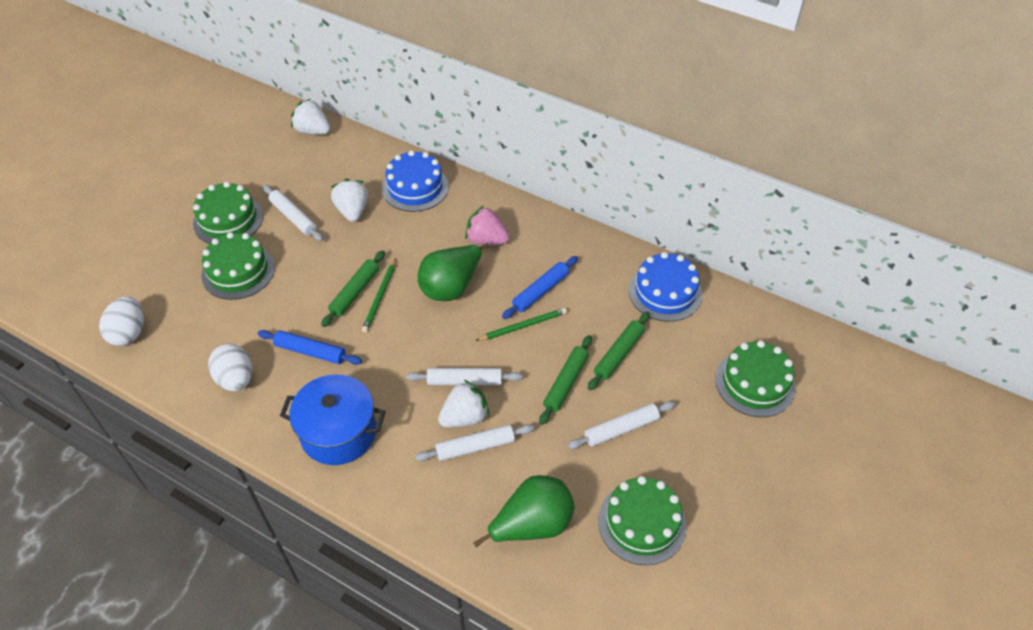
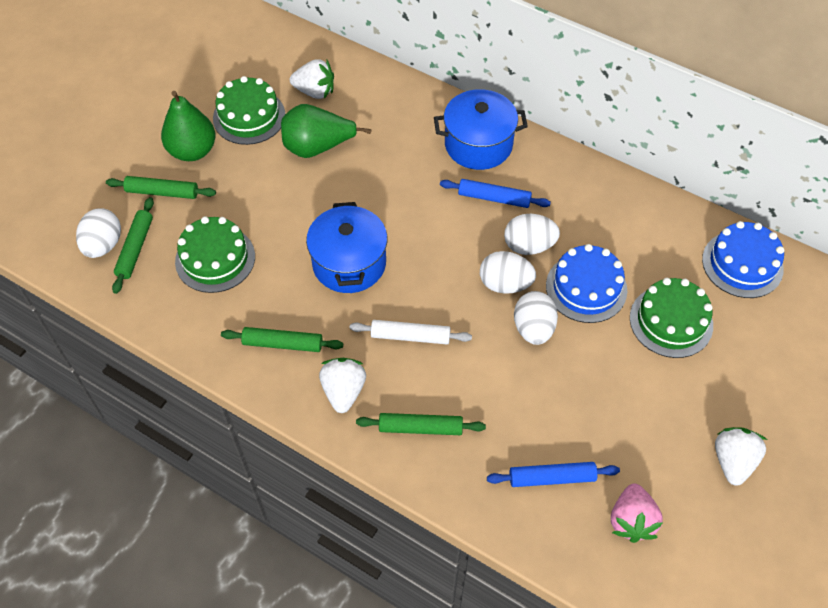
blue pot: 1 -> 2
green cake: 4 -> 3
green pencil: 2 -> 0
green rolling pin: 3 -> 4
white egg: 2 -> 4
white rolling pin: 4 -> 1

